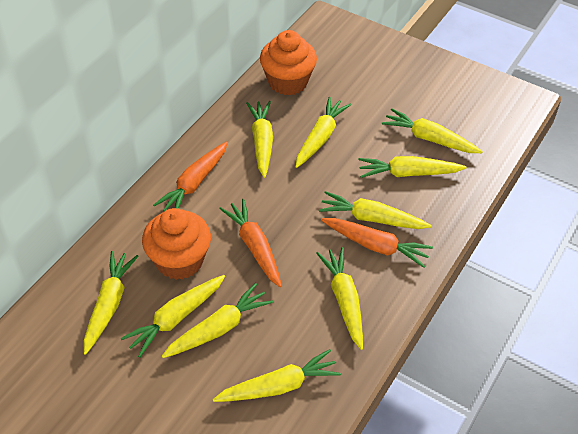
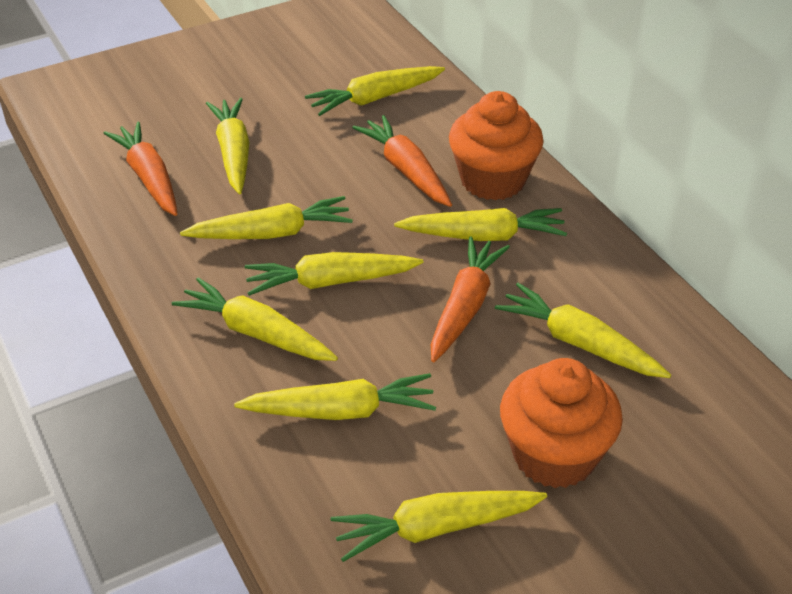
yellow carrot: 10 -> 9

